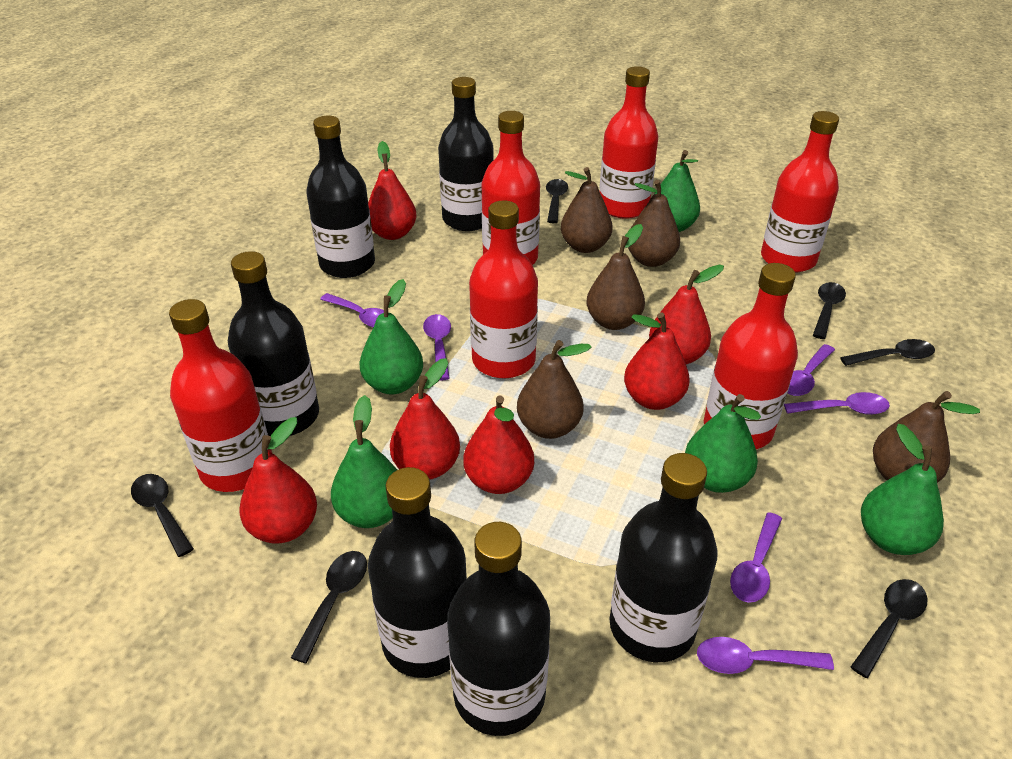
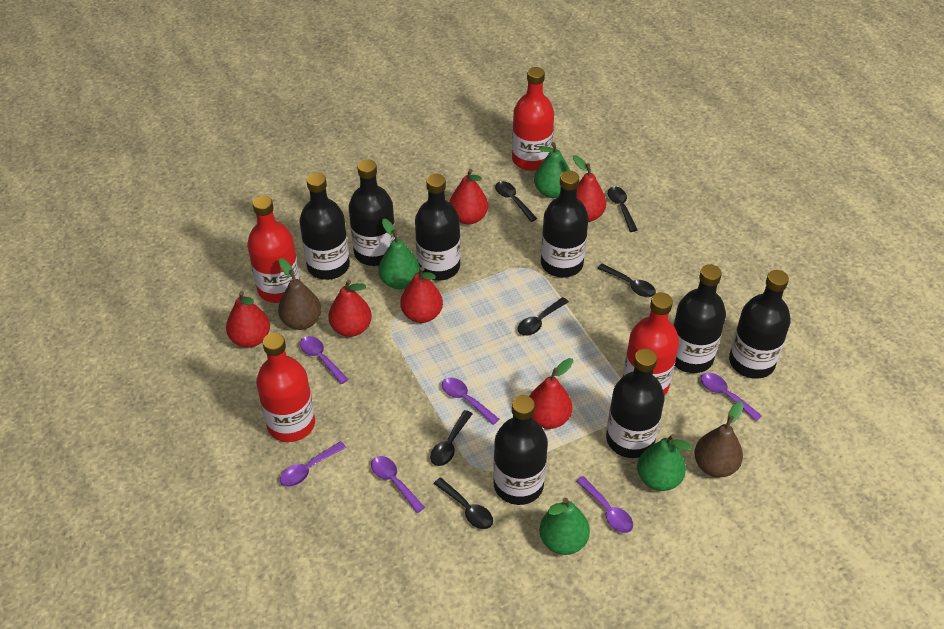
black bottle: 6 -> 8
brown pear: 5 -> 2
green pear: 5 -> 4
red bottle: 6 -> 4

